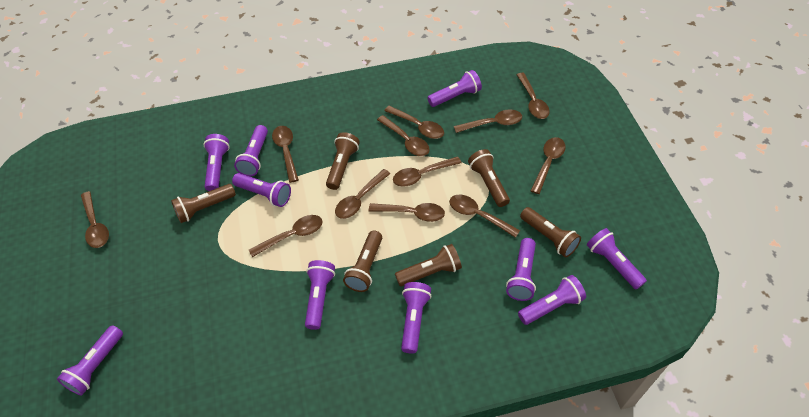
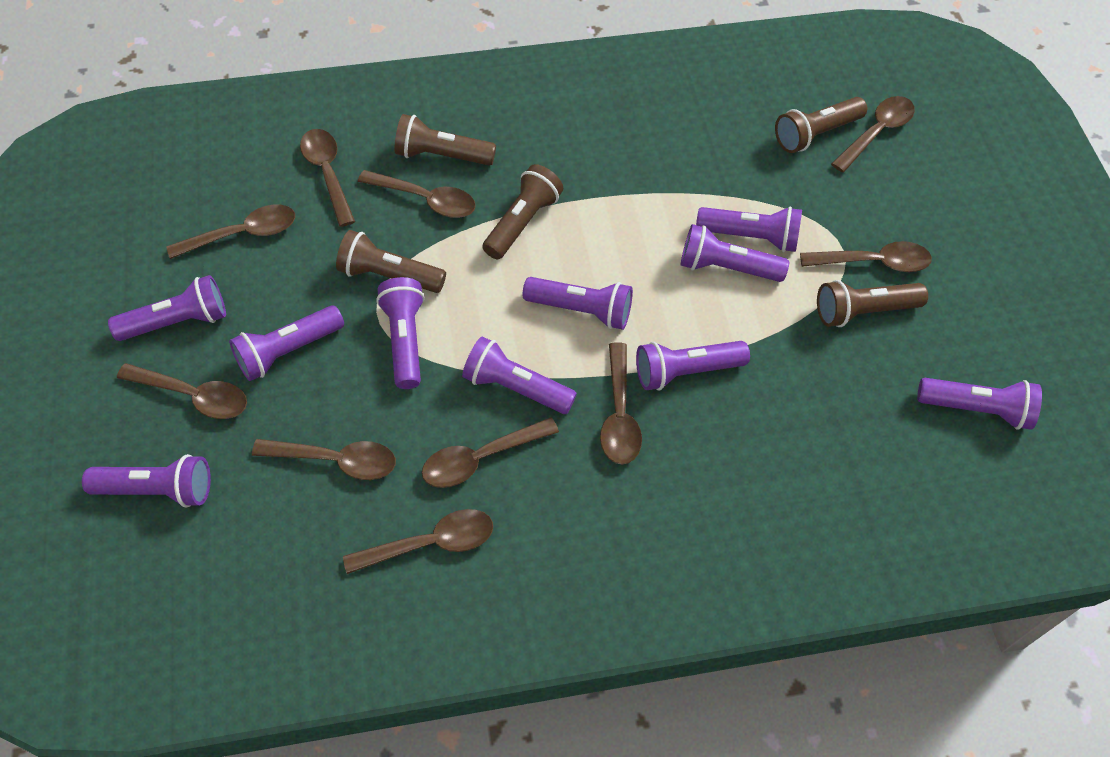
brown flashlight: 6 -> 5
brown spoon: 12 -> 10

